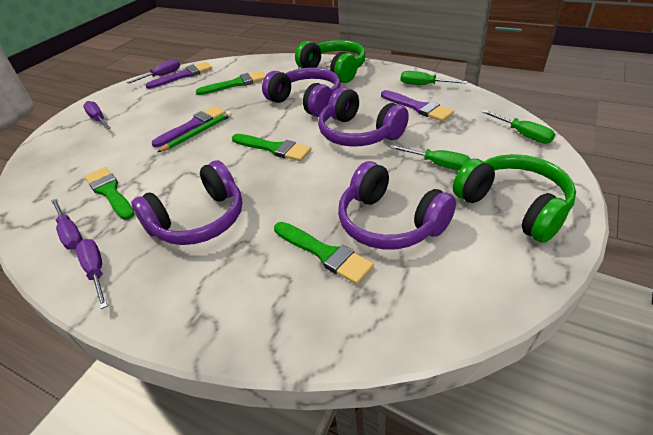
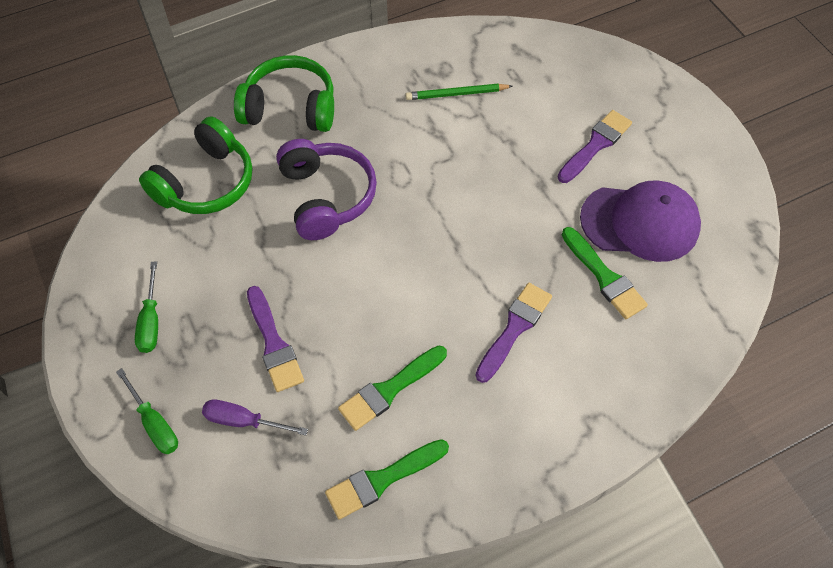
green brush: 4 -> 3
green screwdriver: 3 -> 2
purple cap: 0 -> 1
purple headphones: 4 -> 1
purple screwdriver: 4 -> 1

